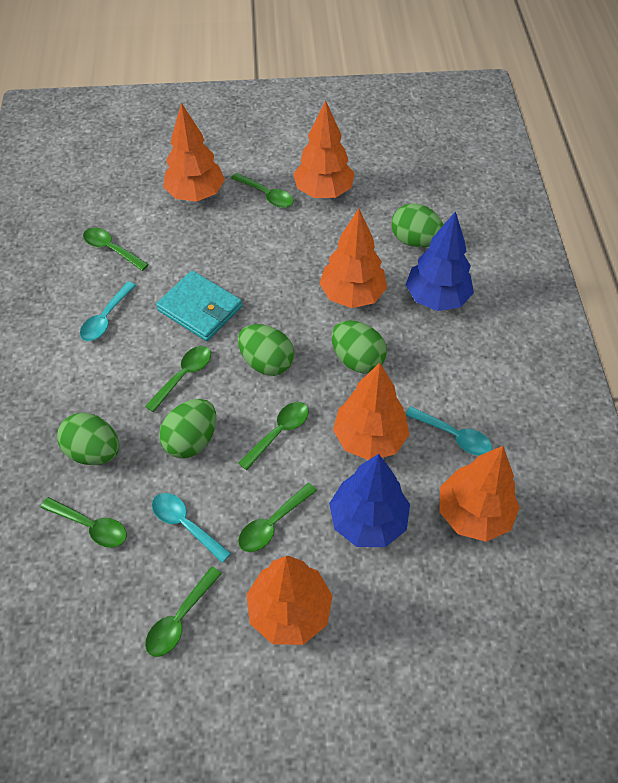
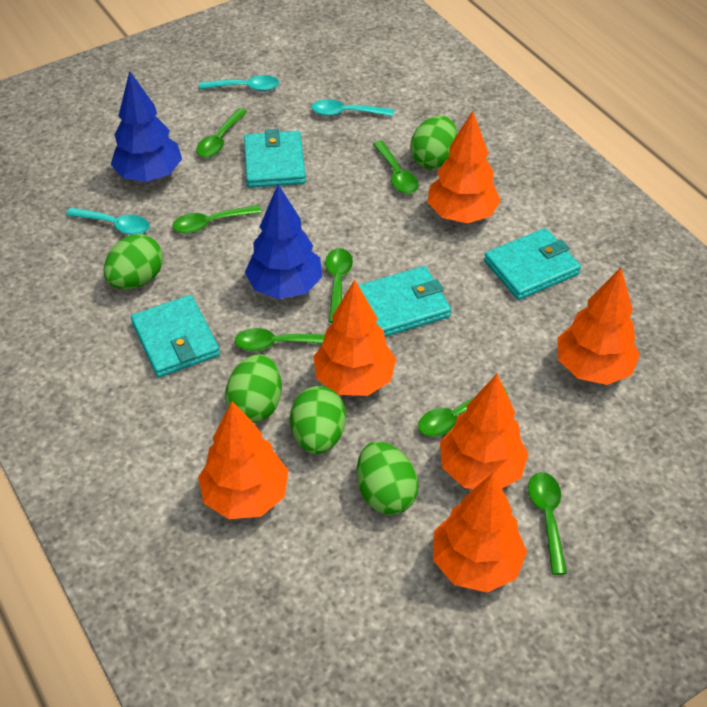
turquoise wallet: 1 -> 4

